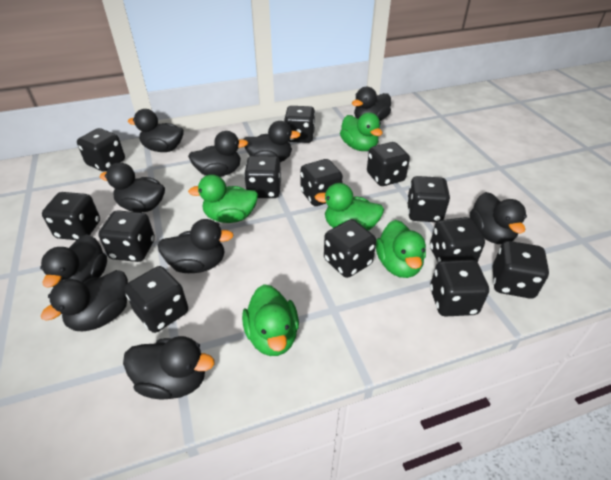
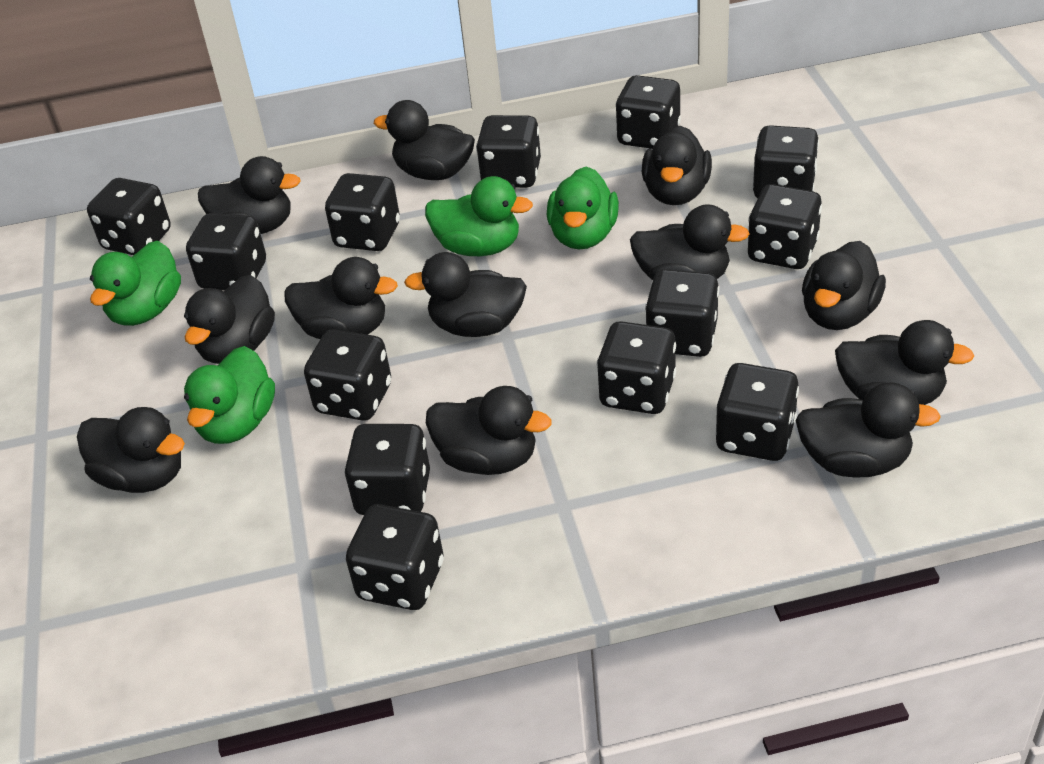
black duck: 10 -> 12
green duck: 5 -> 4

